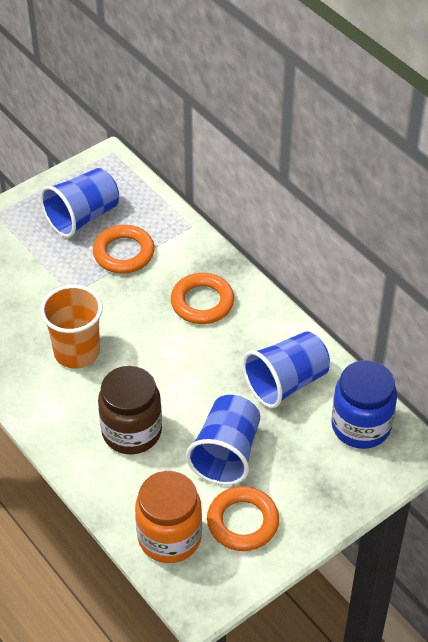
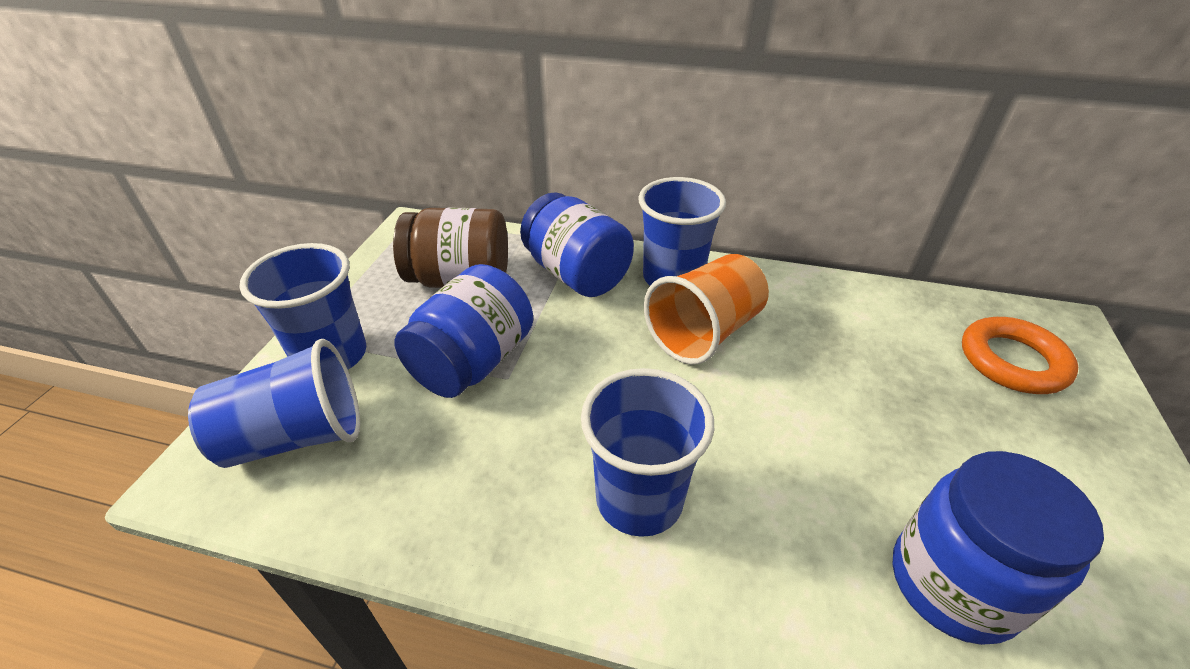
blue cup: 3 -> 4
blue jar: 1 -> 3
orange jar: 1 -> 0
orange ring: 3 -> 1

